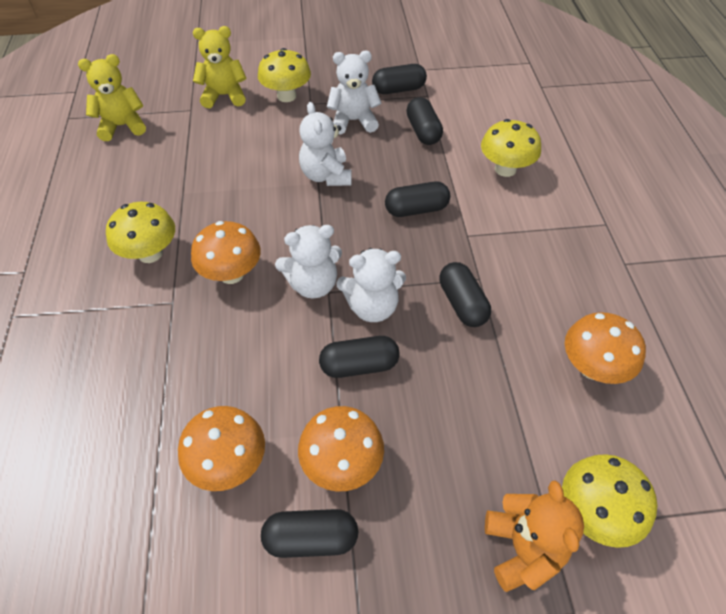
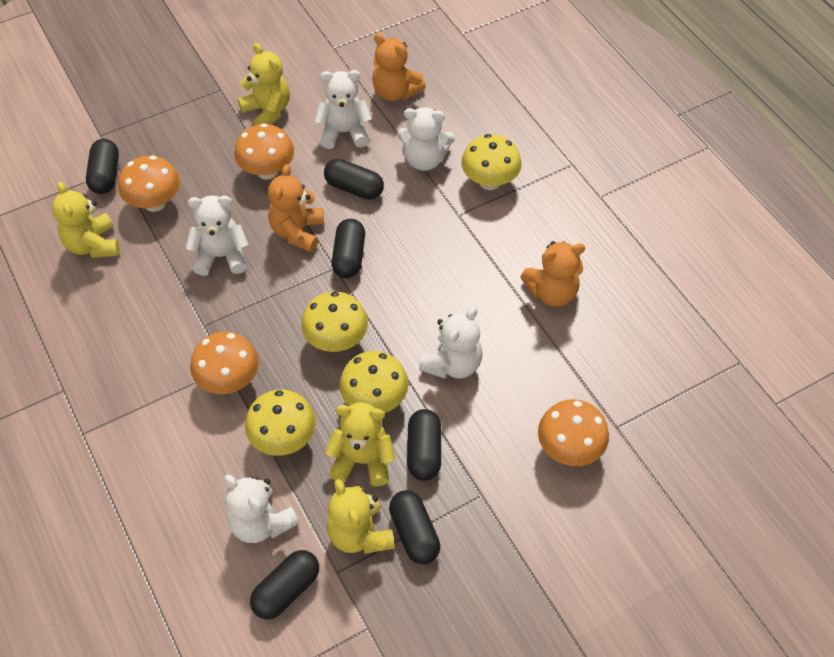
orange teddy bear: 1 -> 3
white teddy bear: 4 -> 5
yellow teddy bear: 2 -> 4

